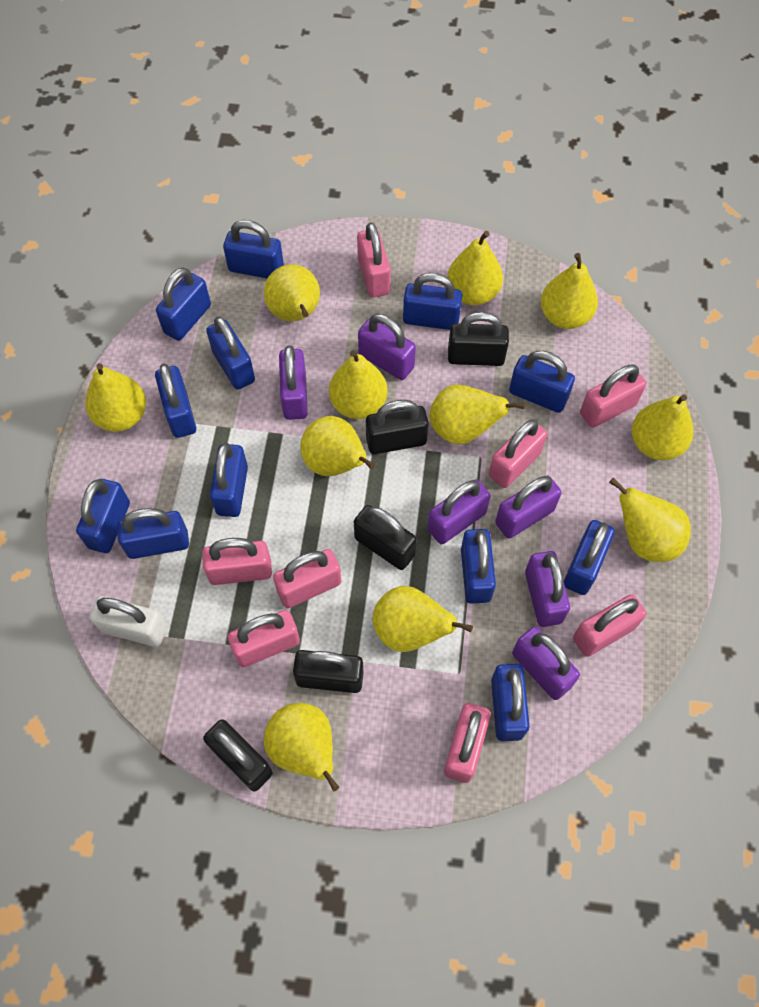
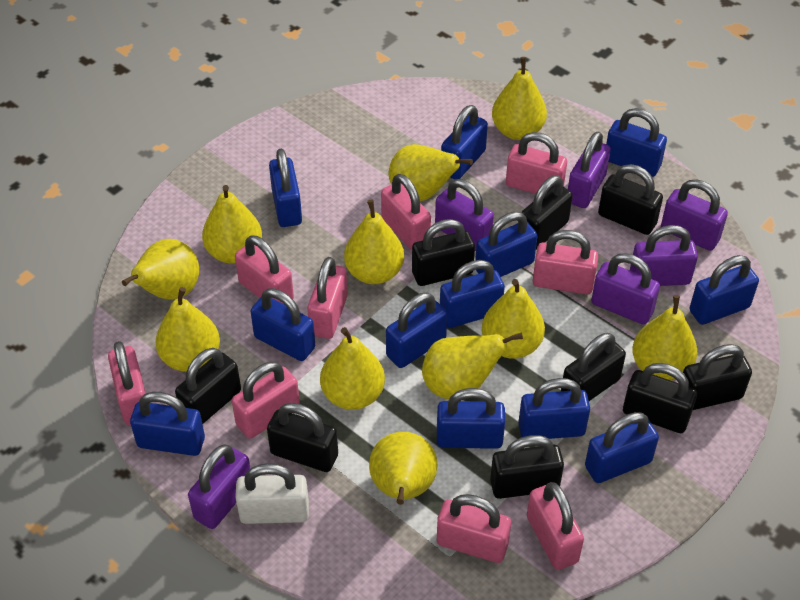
black padlock: 5 -> 9
pink padlock: 8 -> 9

